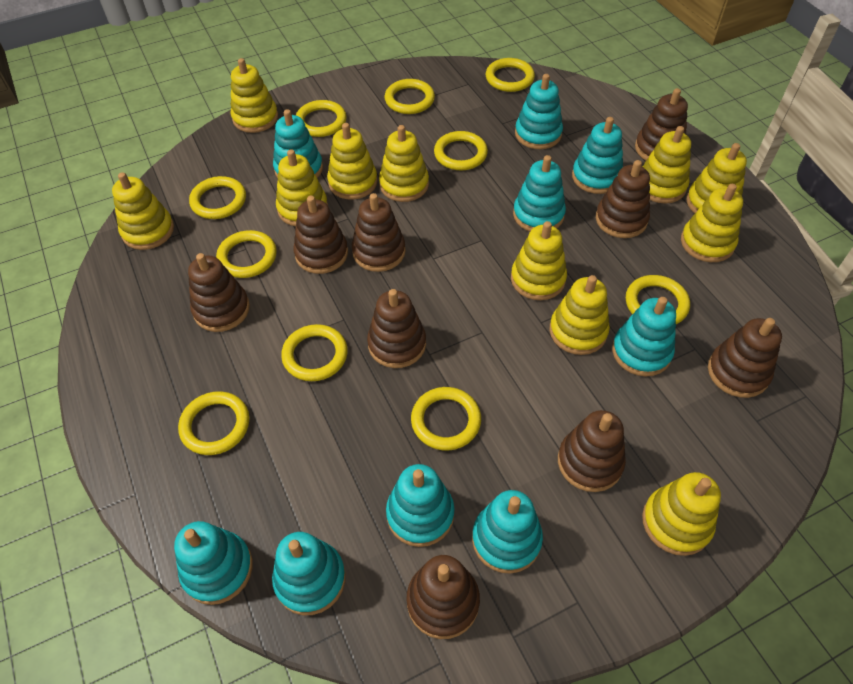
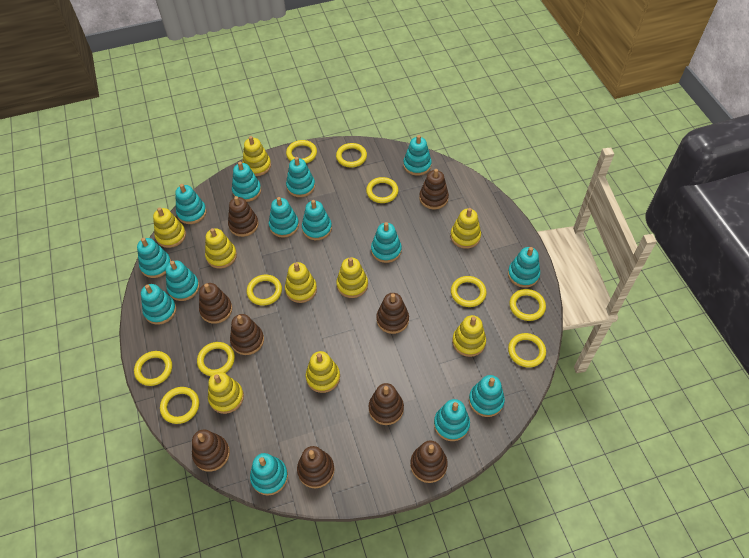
turquoise stacking toy: 9 -> 14
yellow stacking toy: 11 -> 9

